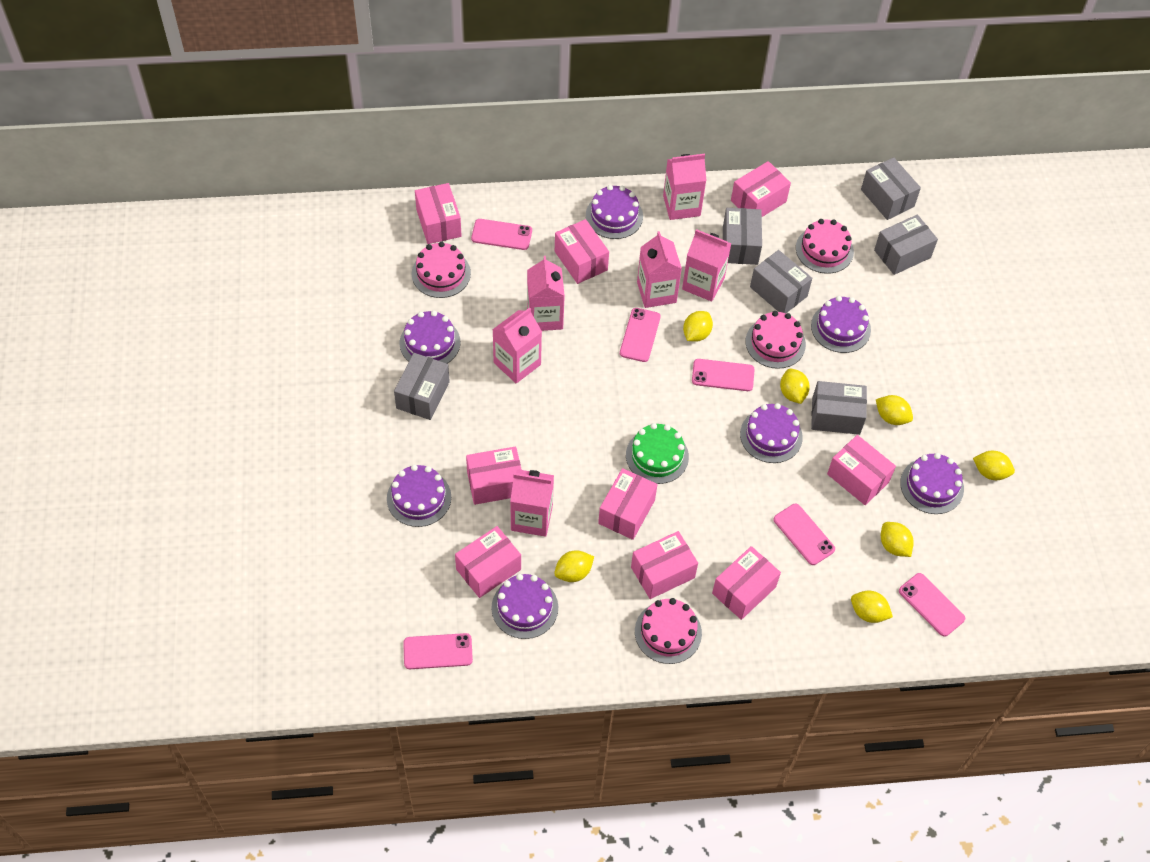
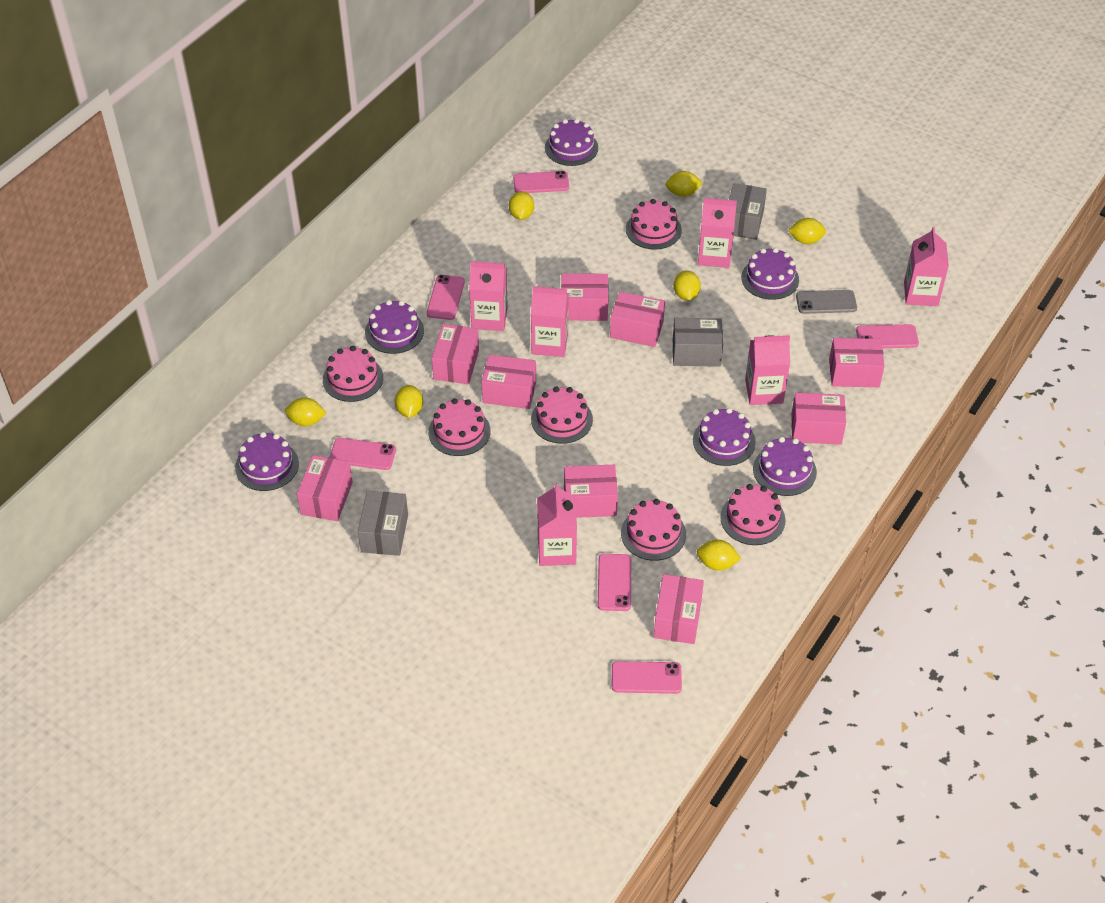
green cake: 1 -> 0
grey box: 6 -> 3
grey phone: 0 -> 1
pink cake: 4 -> 6
purple cake: 7 -> 6

